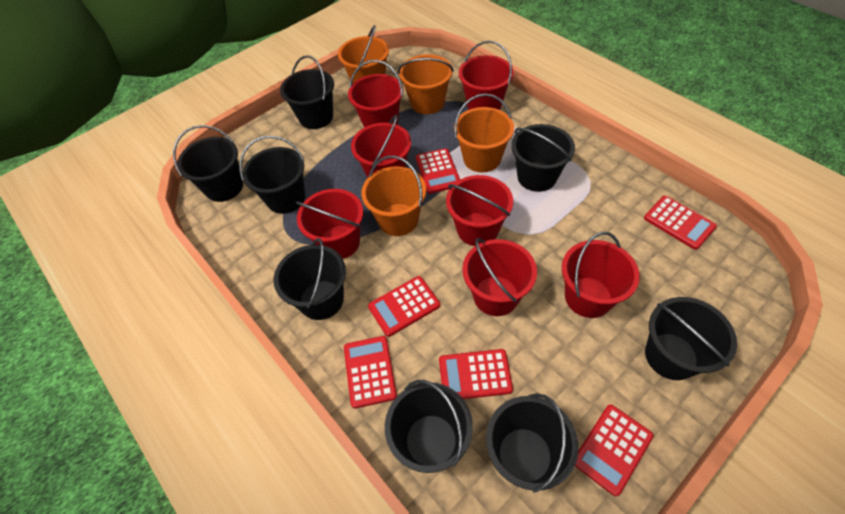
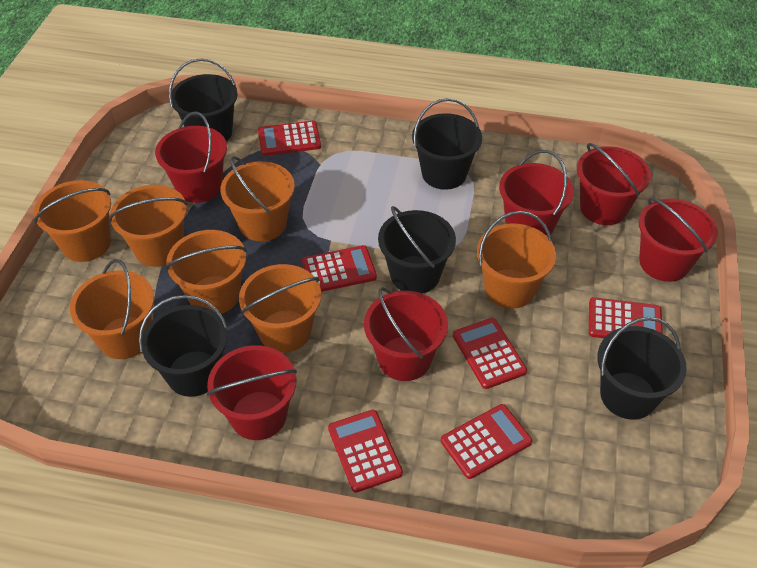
black bucket: 8 -> 5
orange bucket: 4 -> 7
red bucket: 7 -> 6

